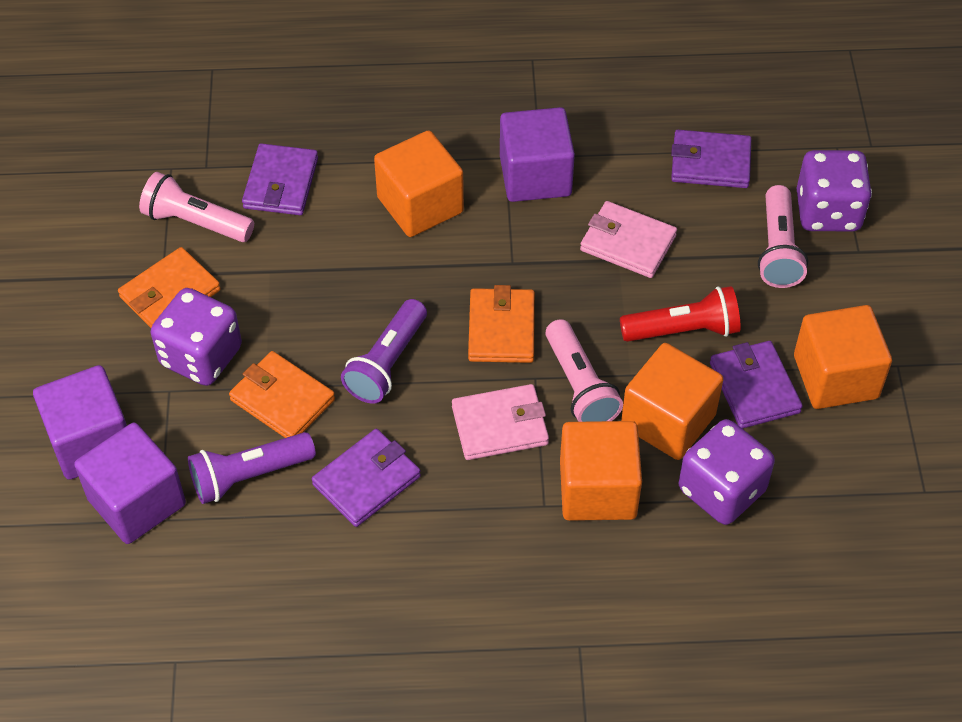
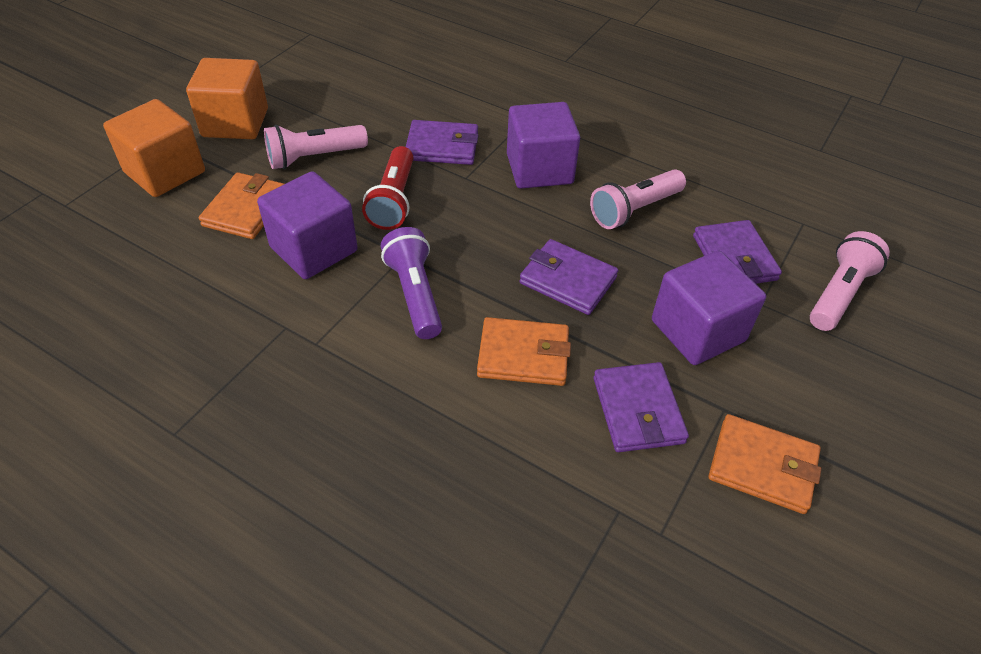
orange cube: 4 -> 2
pink wallet: 2 -> 0
purple dice: 3 -> 0
purple flashlight: 2 -> 1

